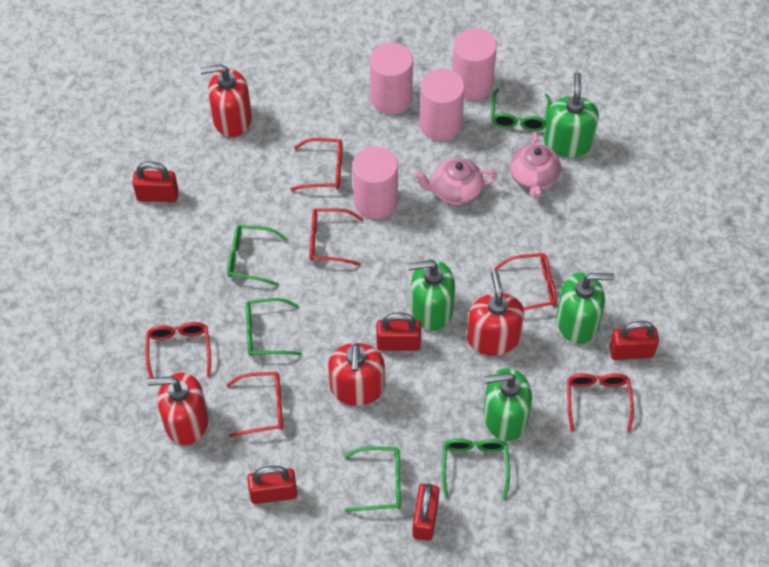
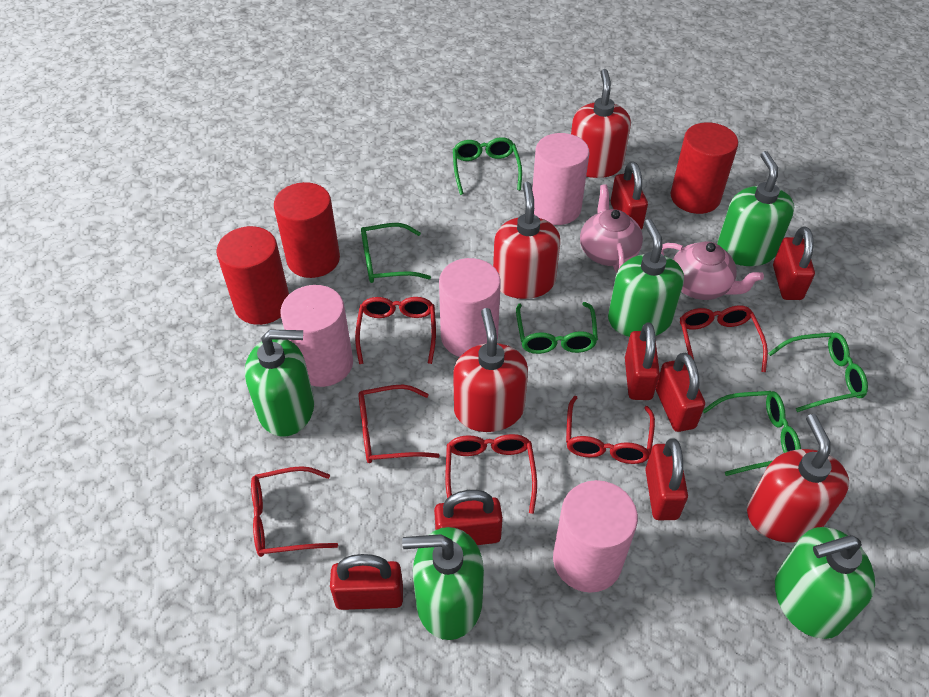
green soap dispenser: 4 -> 5
red cylinder: 0 -> 3
red padlock: 5 -> 7

